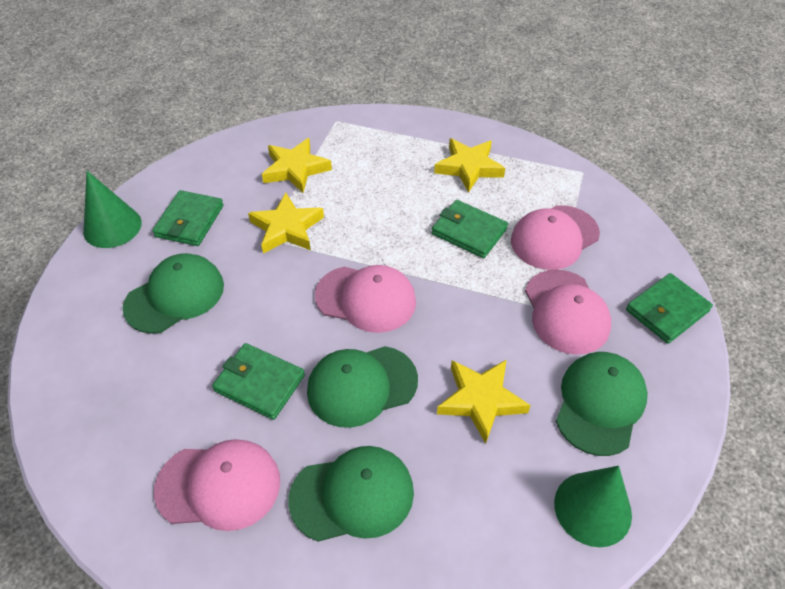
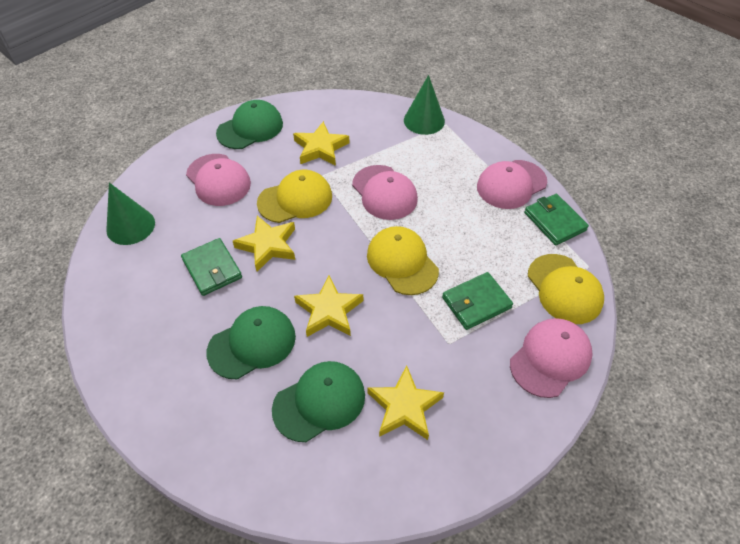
green cap: 4 -> 3
green wallet: 4 -> 3
yellow cap: 0 -> 3

